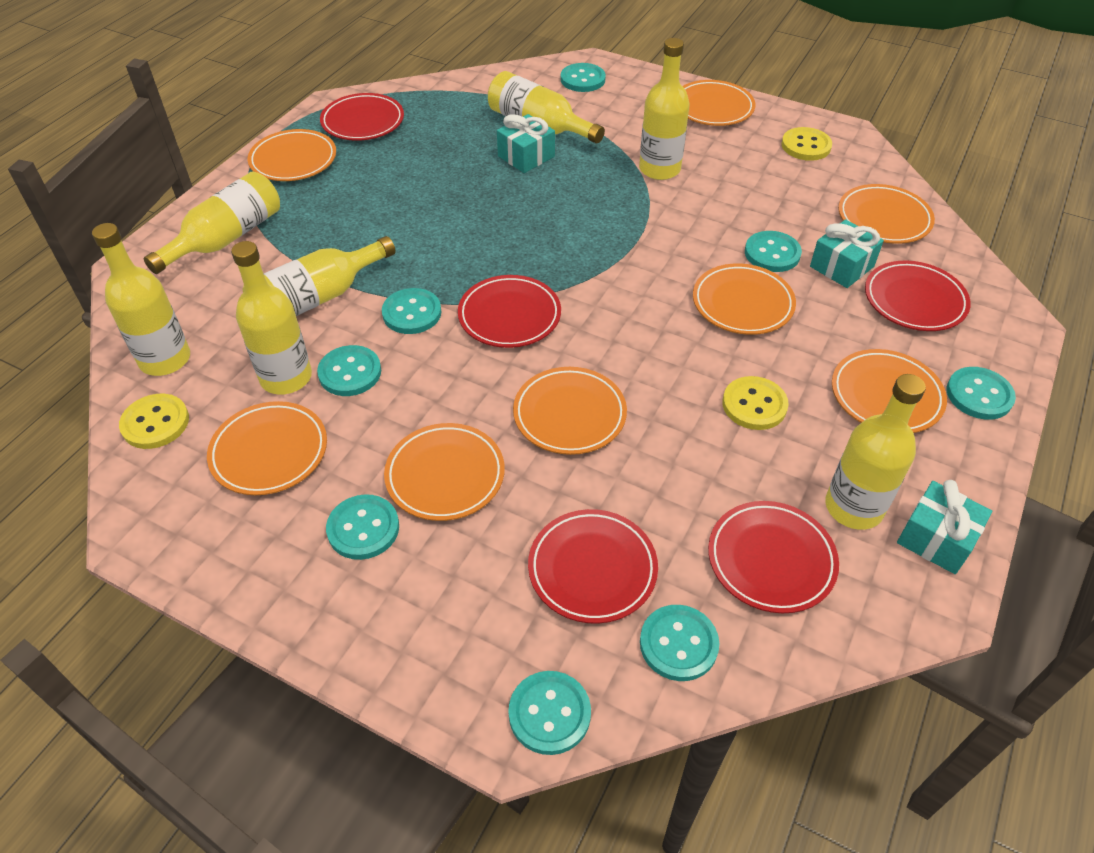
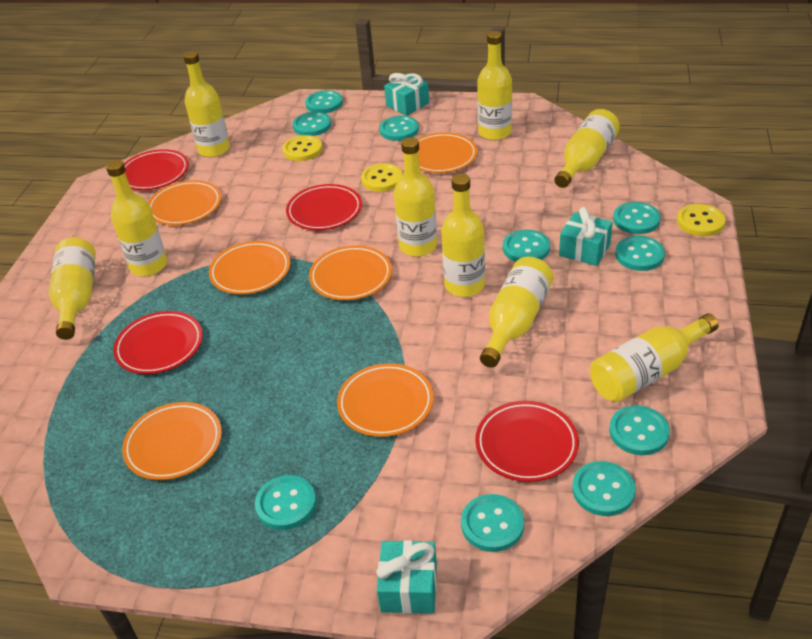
orange plate: 8 -> 6
red plate: 5 -> 4
turquoise button: 8 -> 10
yellow bottle: 7 -> 9

